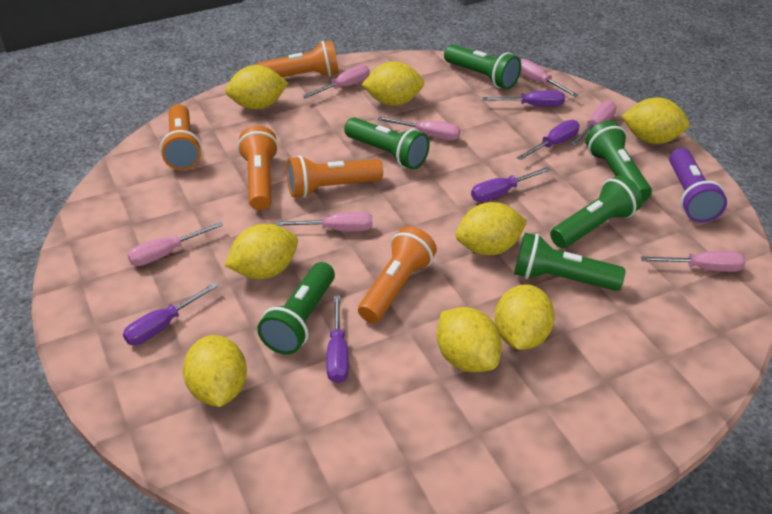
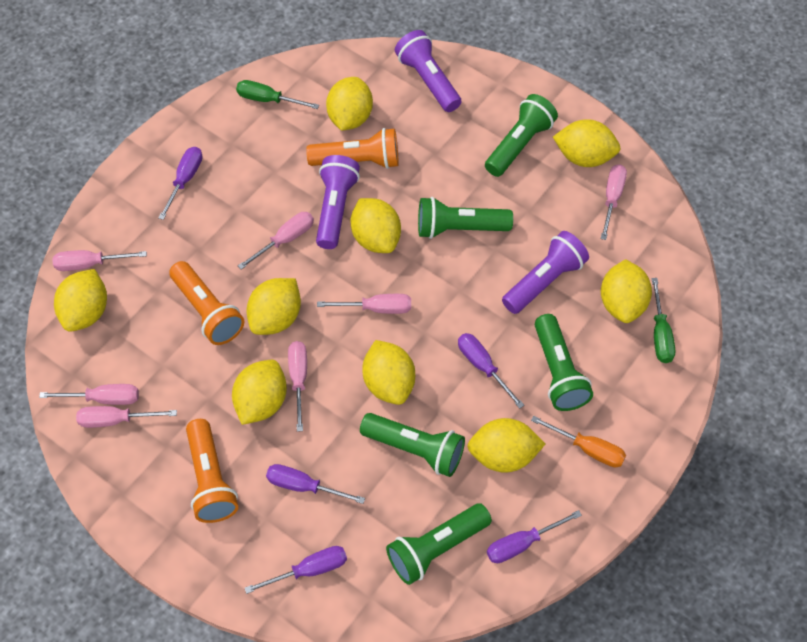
green flashlight: 6 -> 5
green screwdriver: 0 -> 2
orange flashlight: 5 -> 3
orange screwdriver: 0 -> 1
purple flashlight: 1 -> 3
yellow lemon: 8 -> 9

